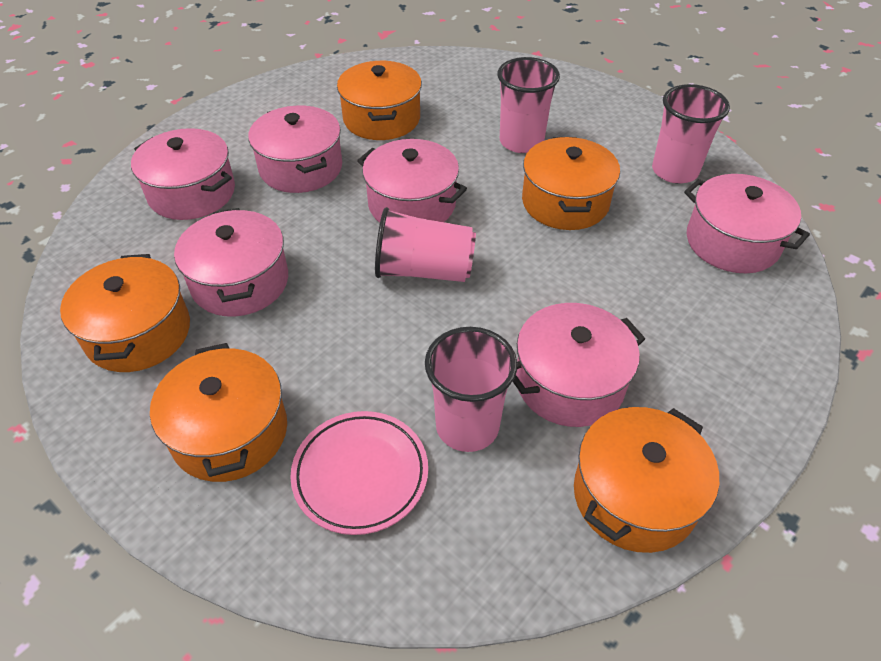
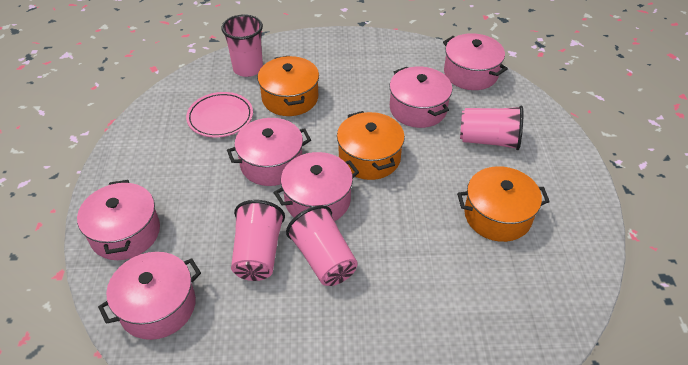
orange pot: 5 -> 3

